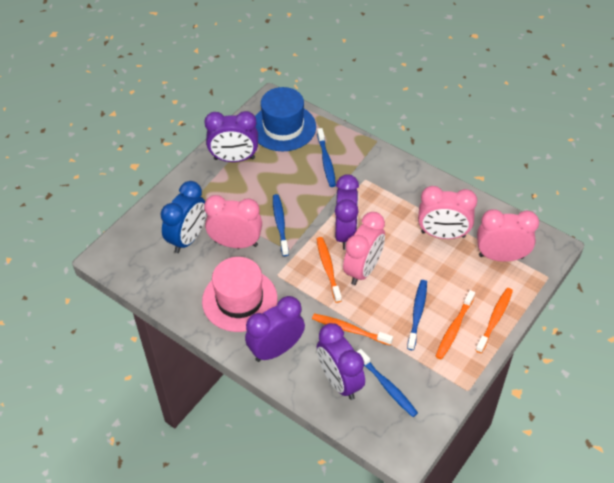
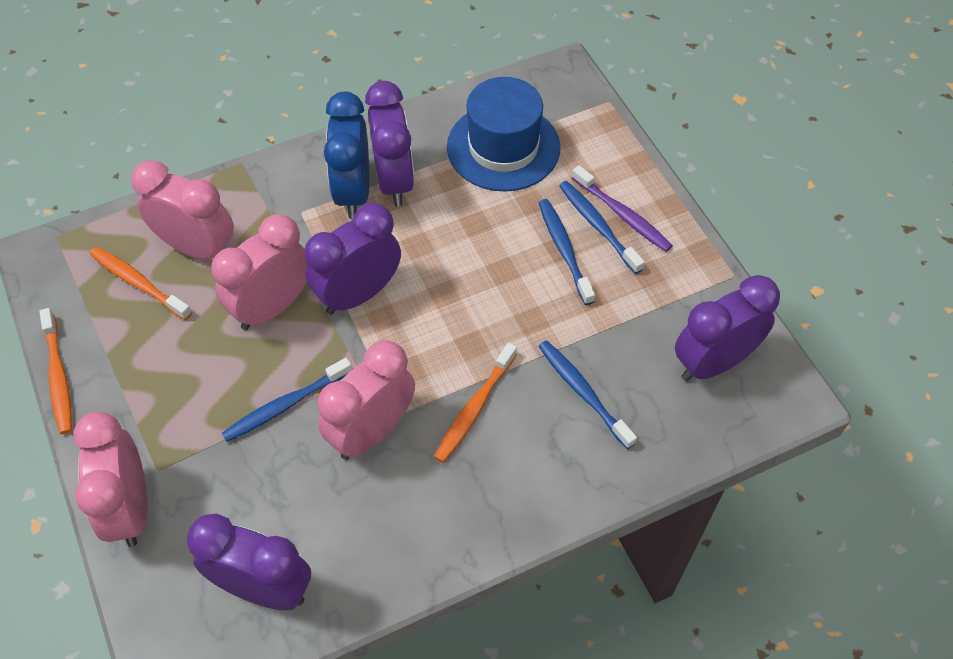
orange toothbrush: 4 -> 3
pink hat: 1 -> 0
purple toothbrush: 0 -> 1

